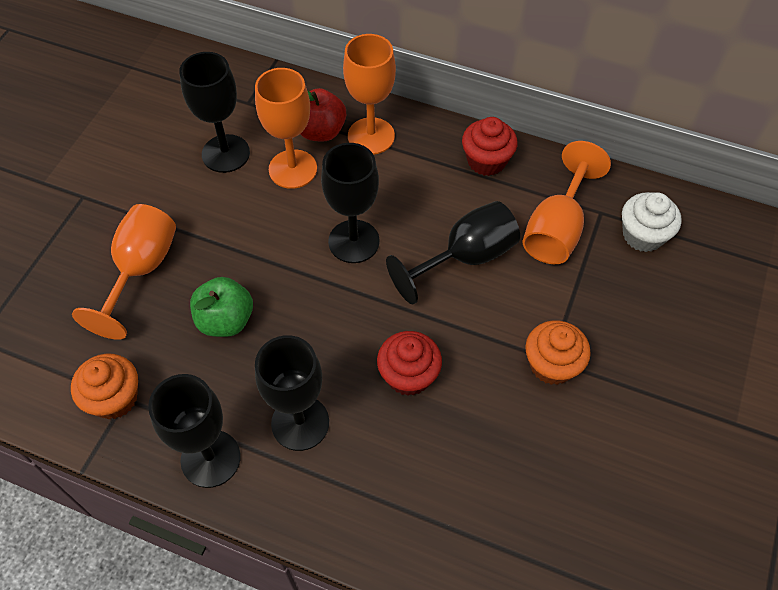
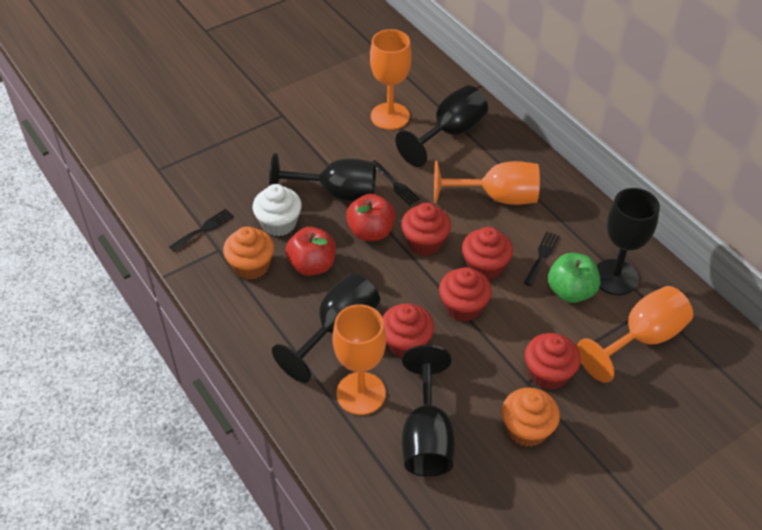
black fork: 0 -> 3
red apple: 1 -> 2
red cupcake: 2 -> 5

